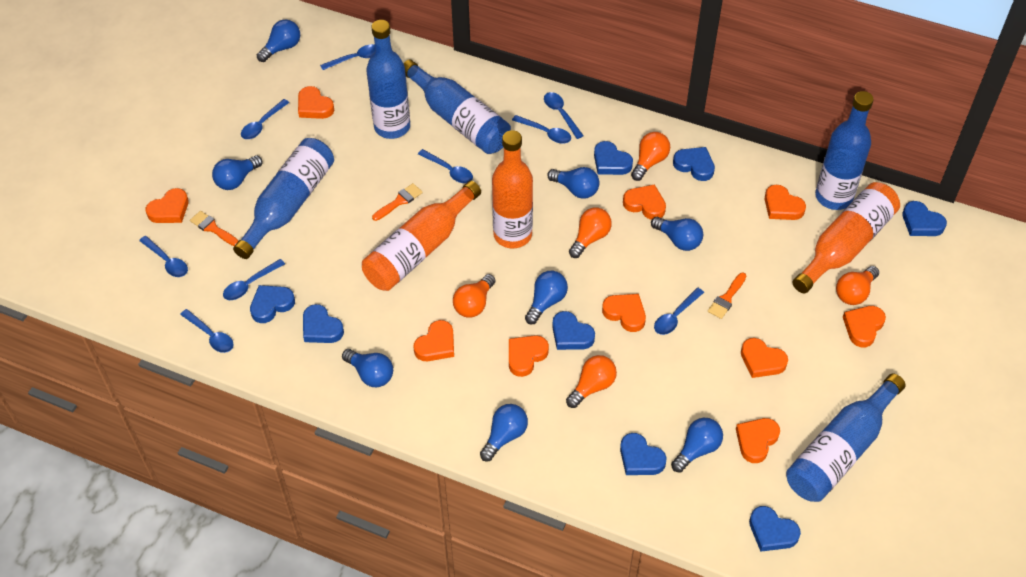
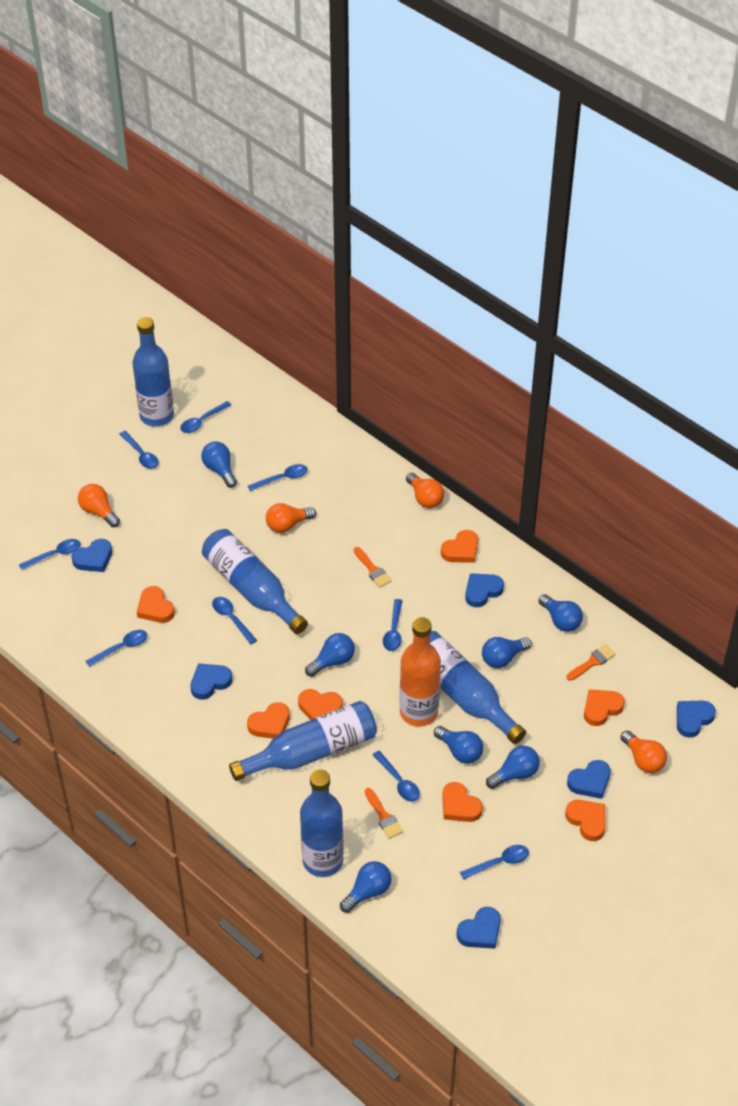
blue heart: 8 -> 6
blue light bulb: 8 -> 7
orange bottle: 3 -> 1
orange heart: 10 -> 7
orange light bulb: 5 -> 4

